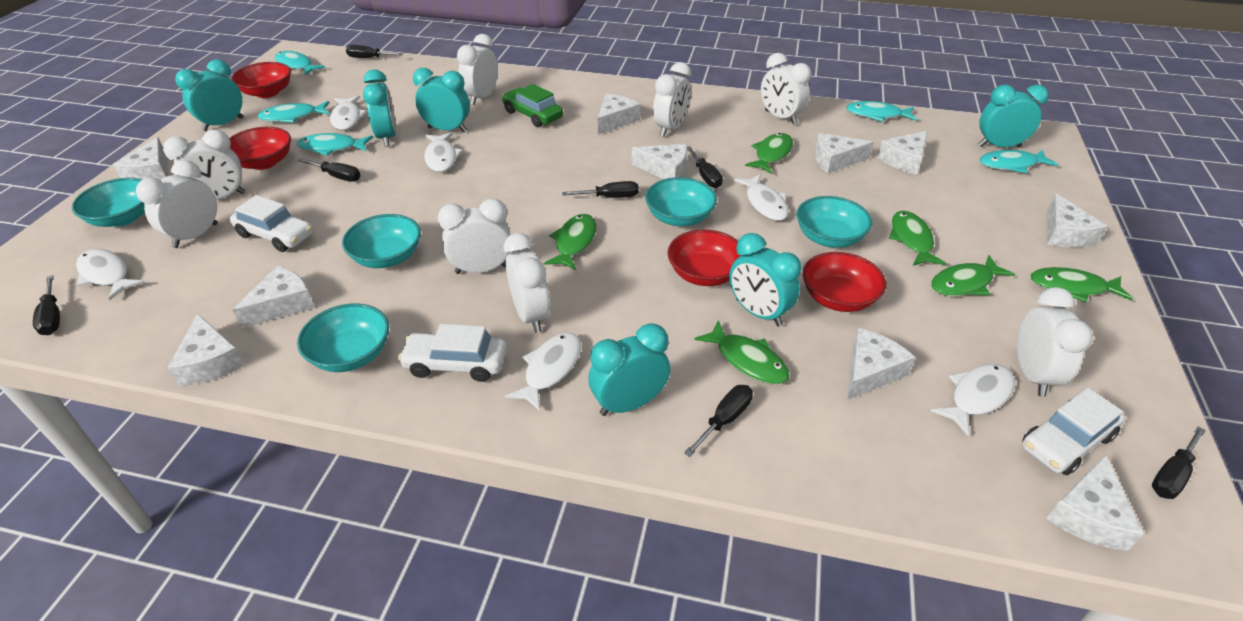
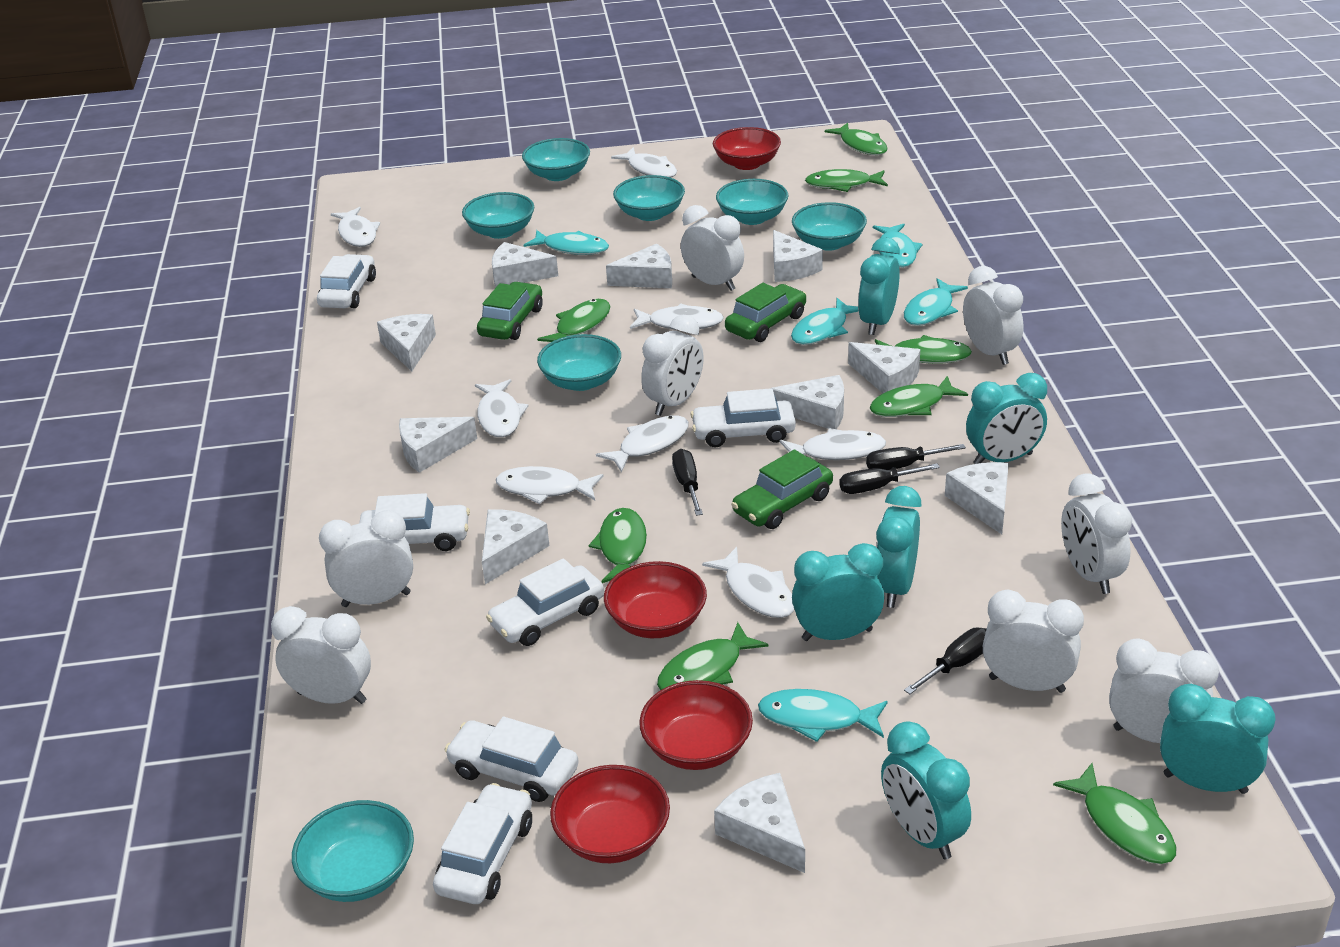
black screwdriver: 7 -> 4
green car: 1 -> 3
green fish: 6 -> 8
turquoise bowl: 5 -> 7
white car: 3 -> 6
white fish: 6 -> 8

